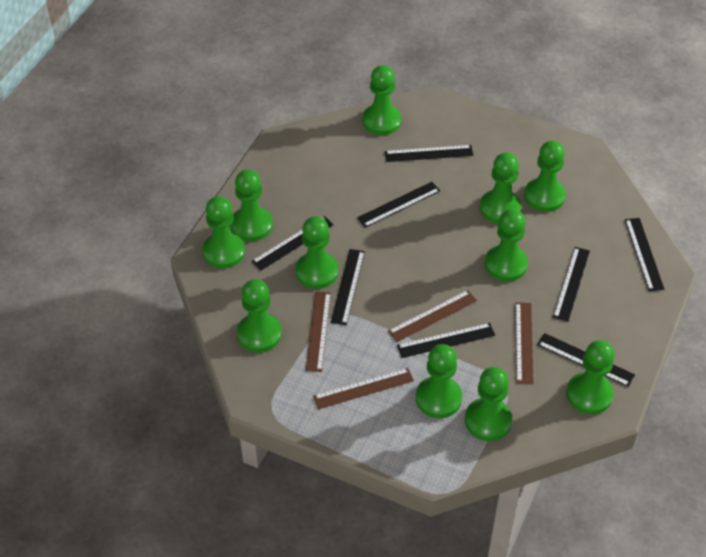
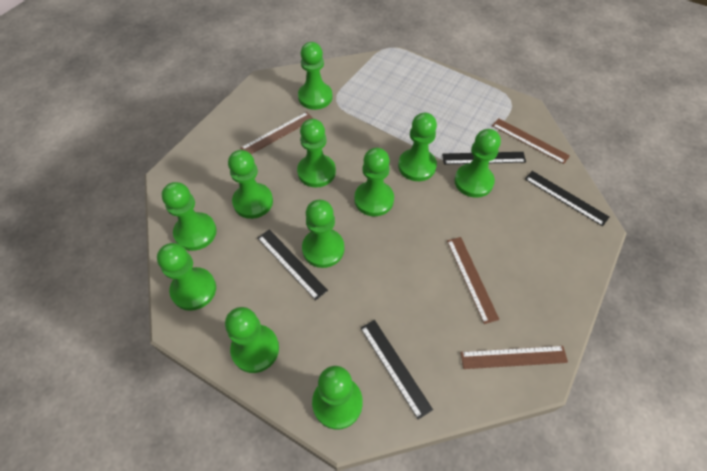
black ruler: 8 -> 4

